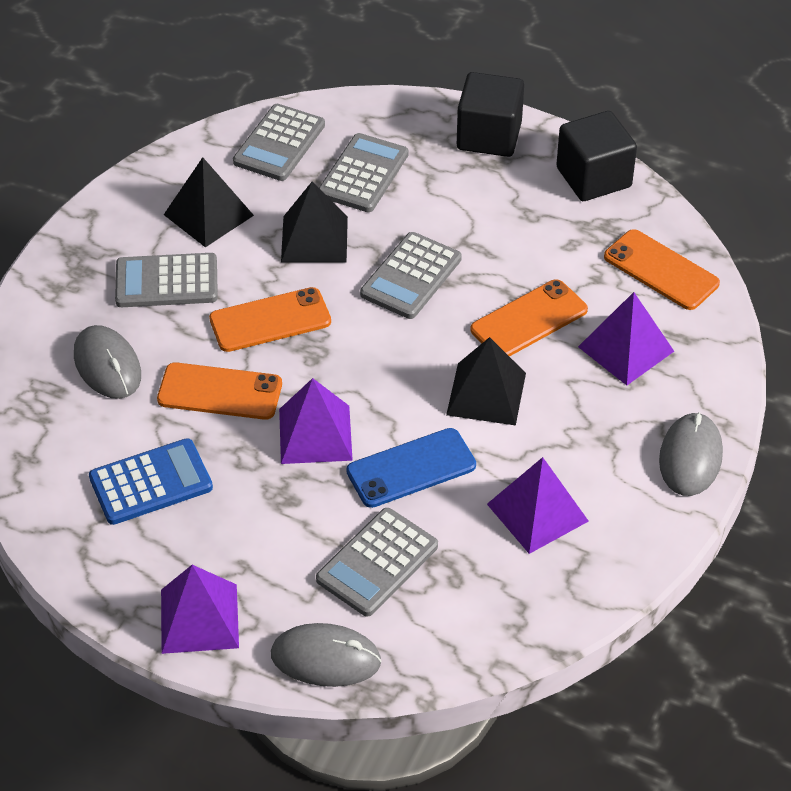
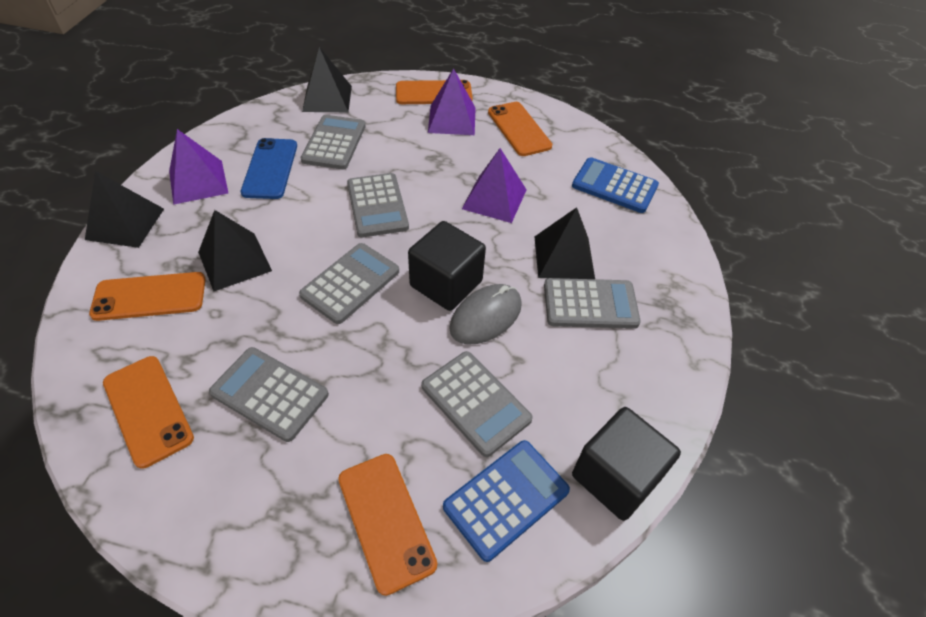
black pyramid: 3 -> 4
blue calculator: 1 -> 2
grey calculator: 5 -> 6
grey mouse: 3 -> 1
orange phone: 4 -> 5
purple pyramid: 4 -> 3

